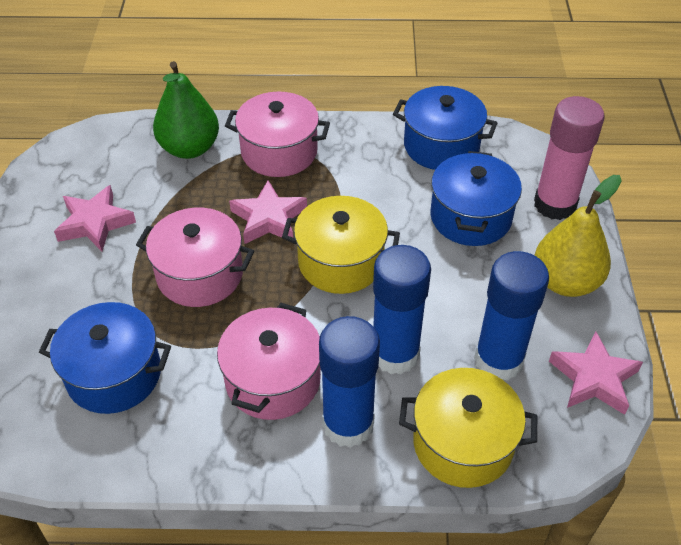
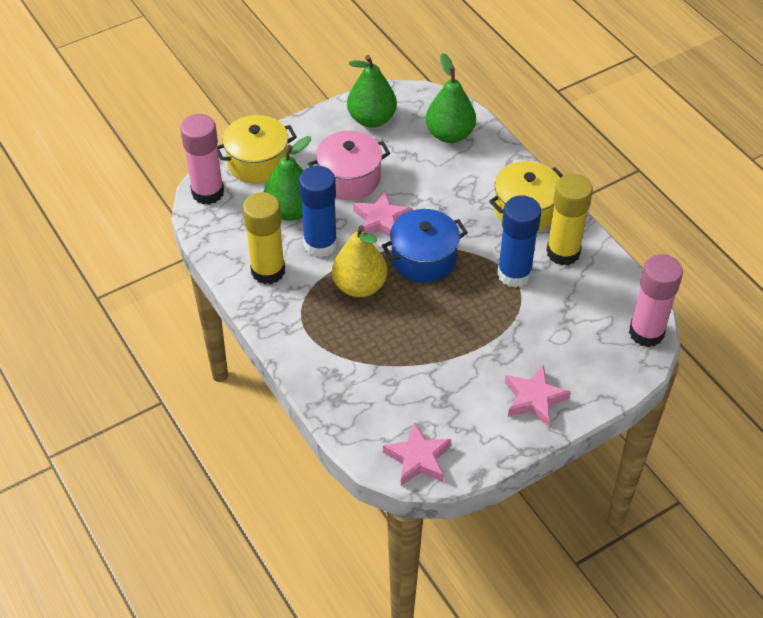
blue glue stick: 3 -> 2
blue pot: 3 -> 1
green pear: 1 -> 3
pink glue stick: 1 -> 2
pink pot: 3 -> 1
yellow glue stick: 0 -> 2

